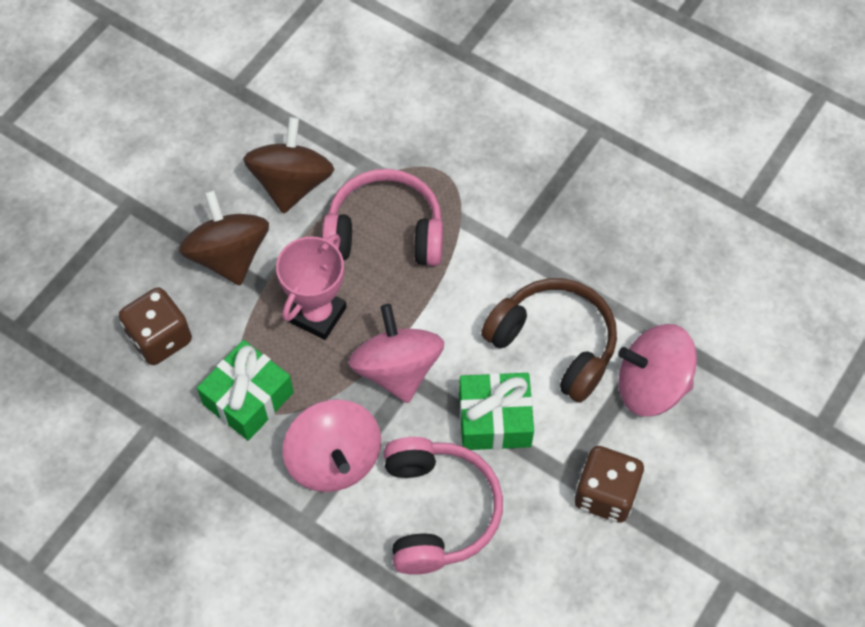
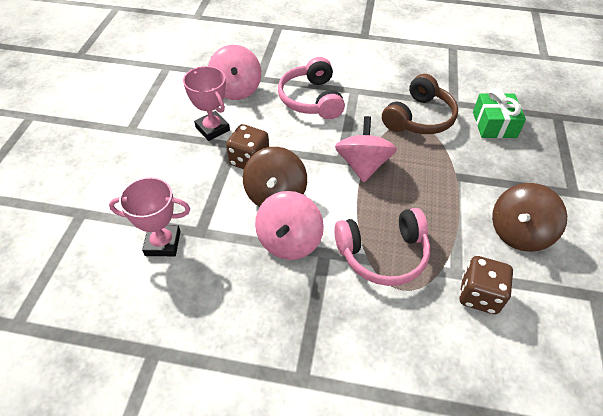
green gift: 2 -> 1
pink trophy: 1 -> 2

